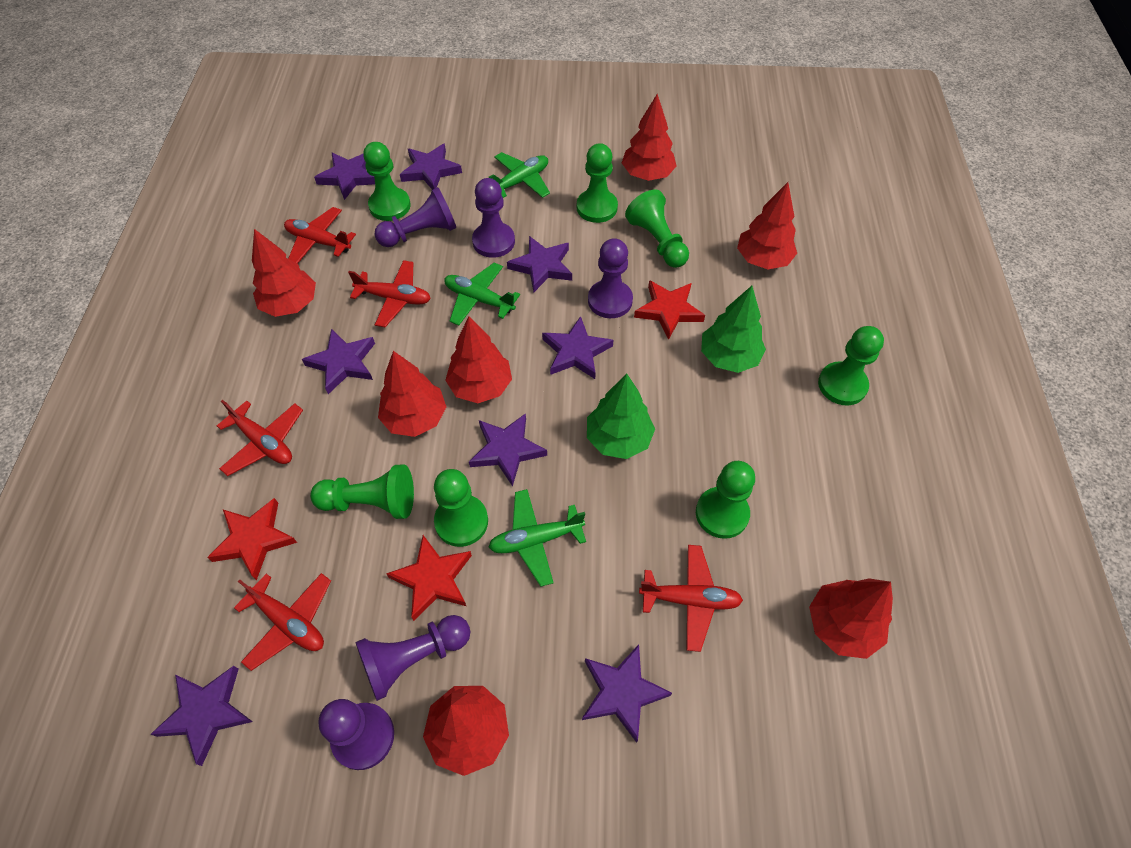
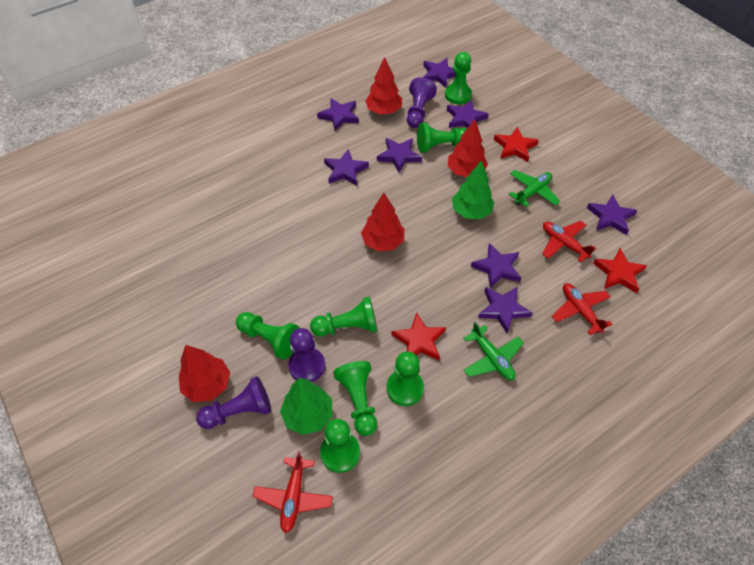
green plane: 3 -> 2
purple pawn: 5 -> 3
red plane: 5 -> 3
red tree: 7 -> 4

